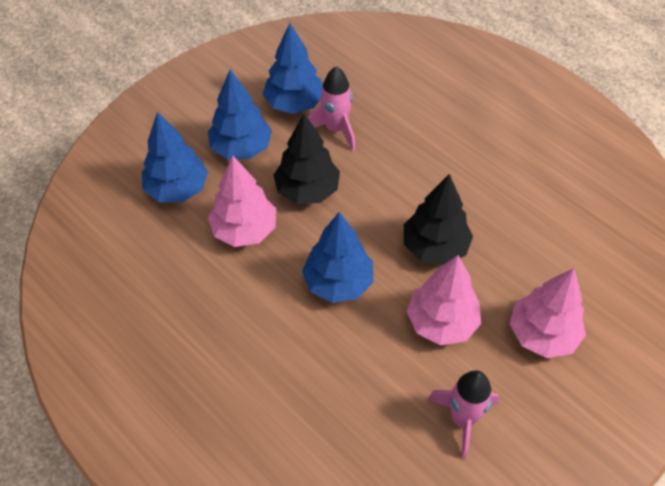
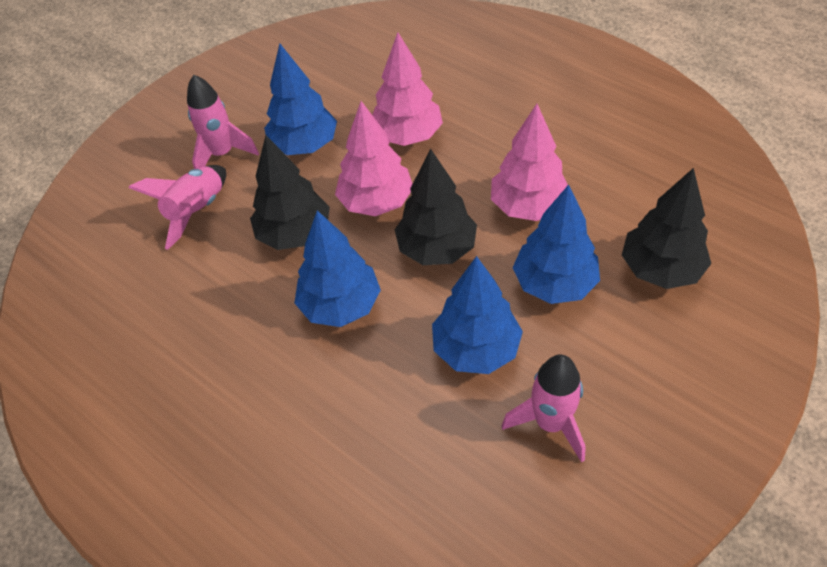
black tree: 2 -> 3
pink rocket: 2 -> 3

